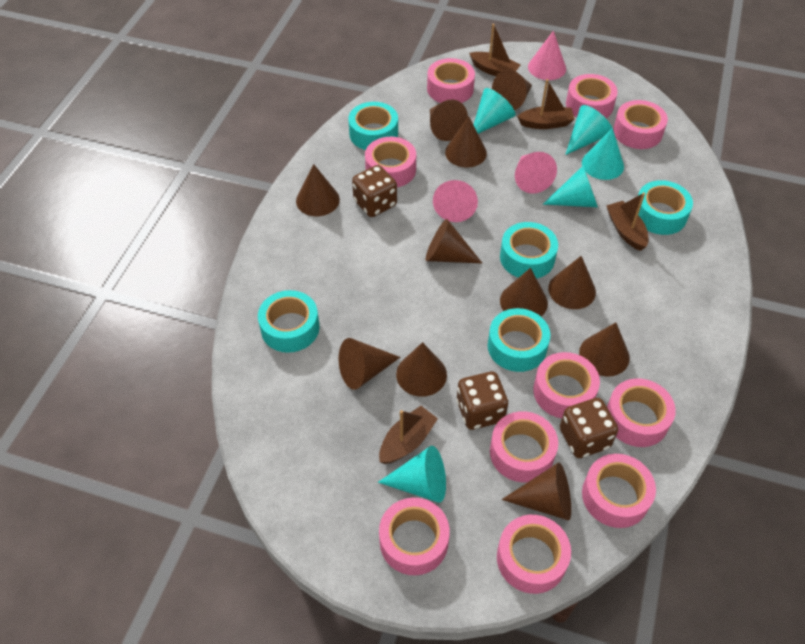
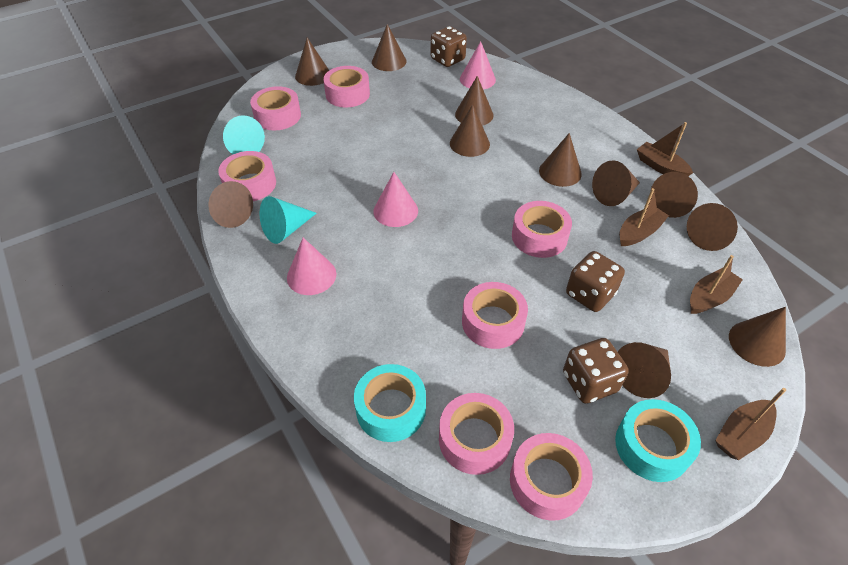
pink tape: 10 -> 7
turquoise cone: 5 -> 2
turquoise tape: 5 -> 2

